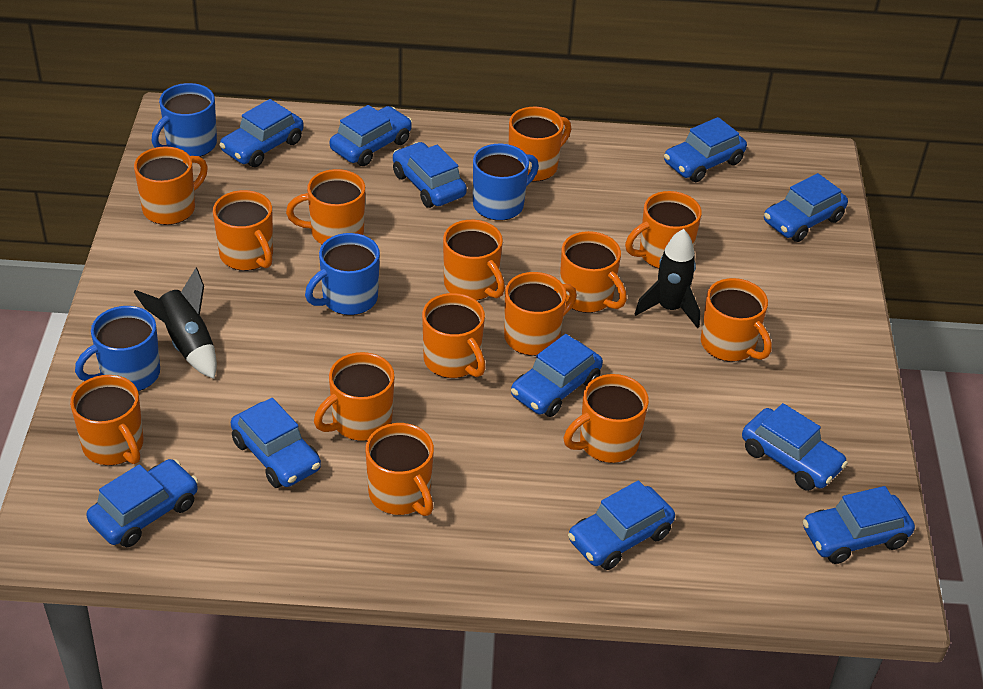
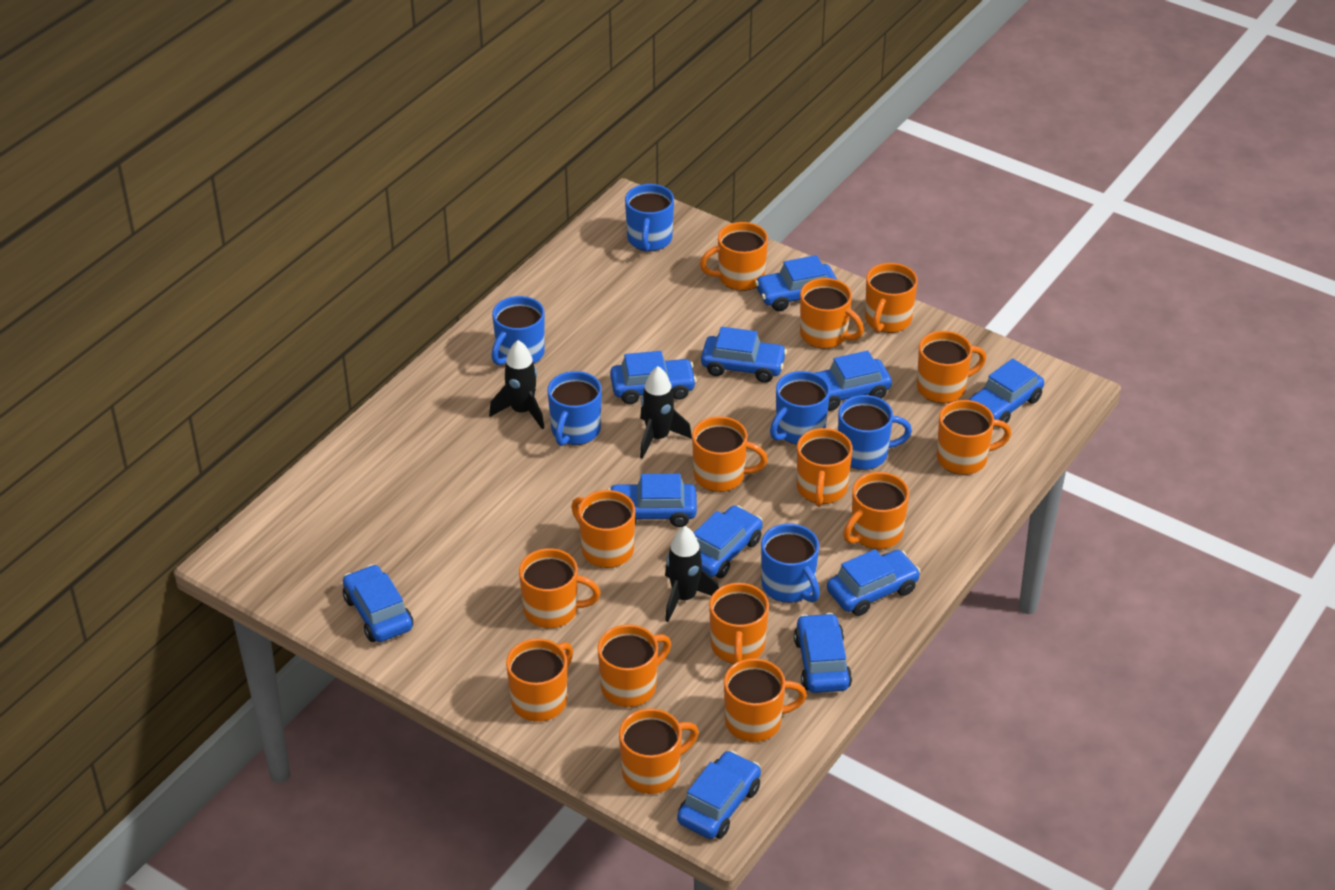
black rocket: 2 -> 3
blue mug: 4 -> 6
orange mug: 14 -> 15

